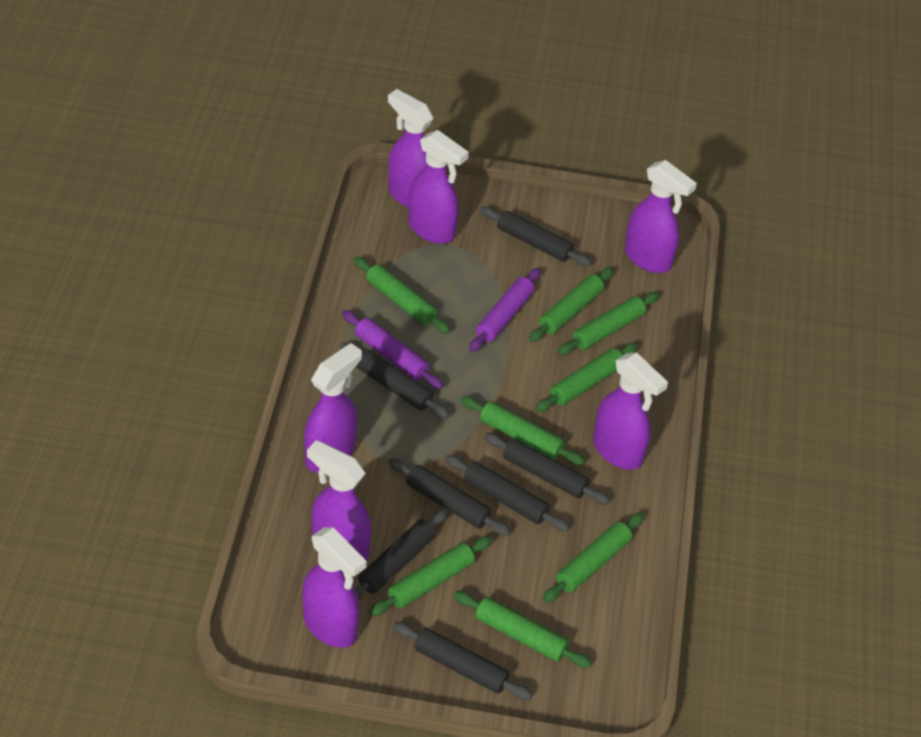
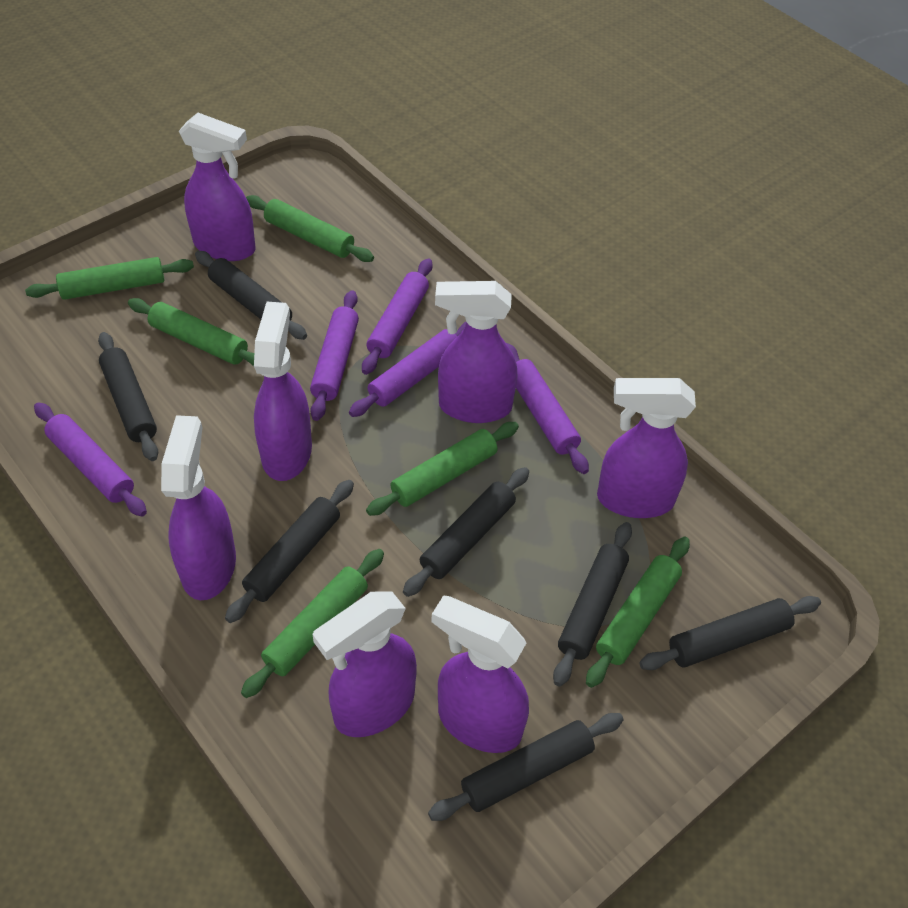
green rolling pin: 8 -> 6
purple rolling pin: 2 -> 5

